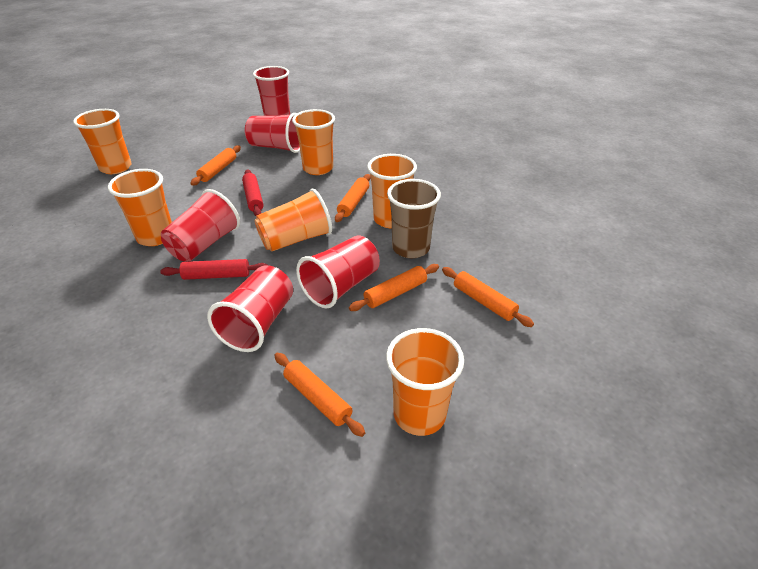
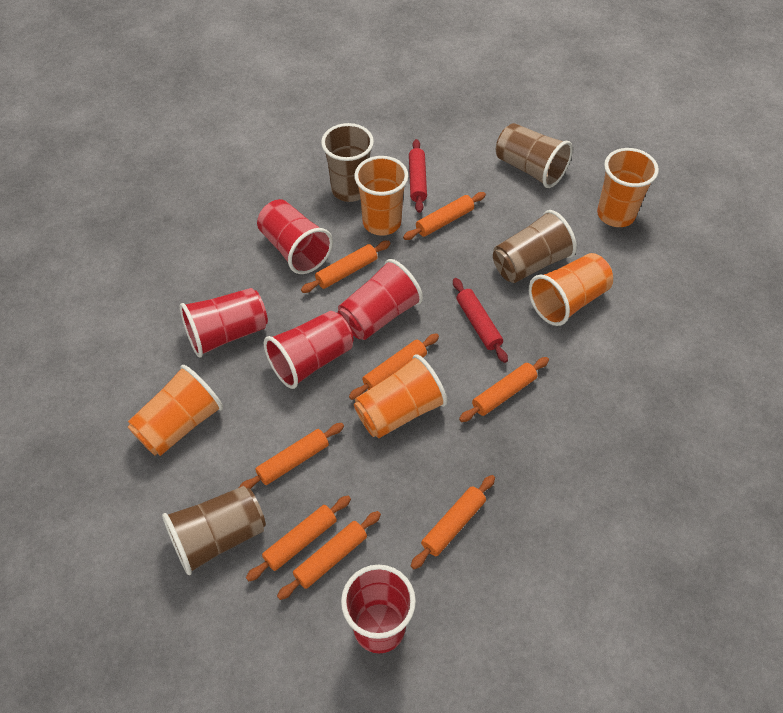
brown cup: 1 -> 4
orange cup: 6 -> 5
orange rolling pin: 5 -> 8

